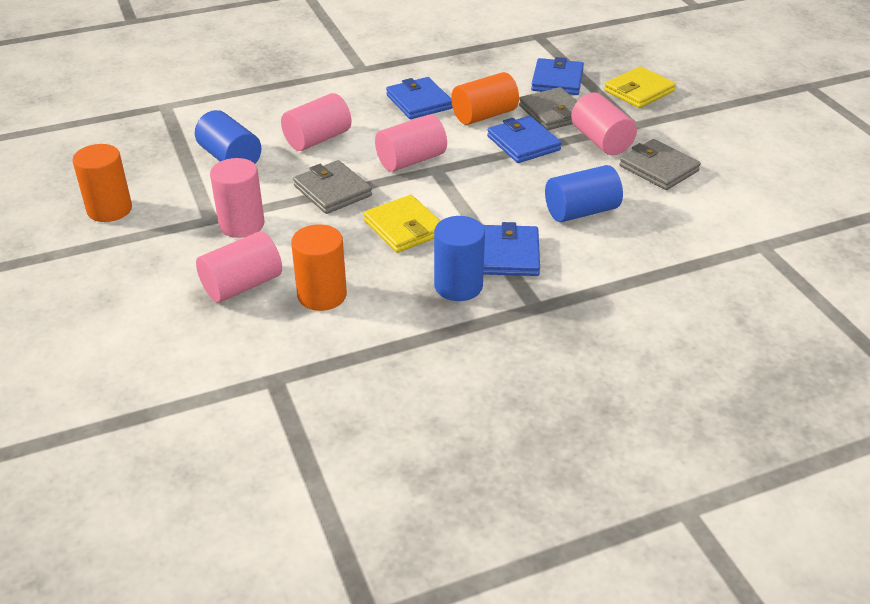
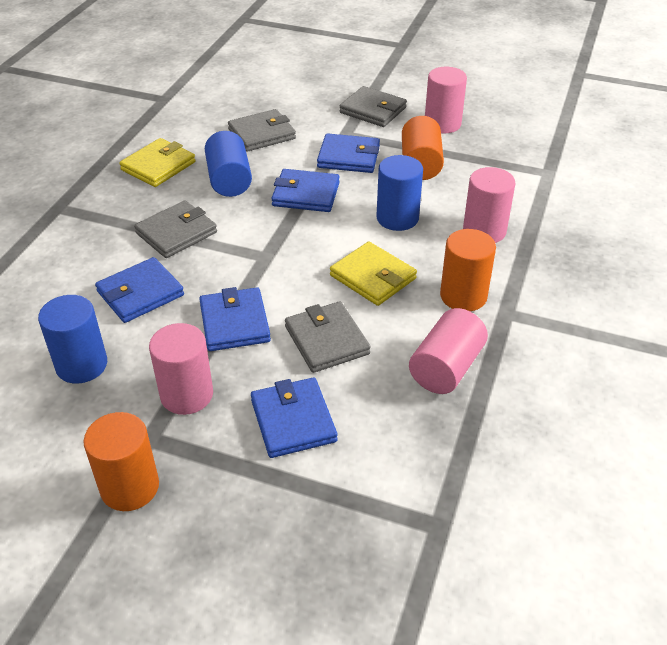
blue wallet: 4 -> 5
grey wallet: 3 -> 4
pink cylinder: 5 -> 4

